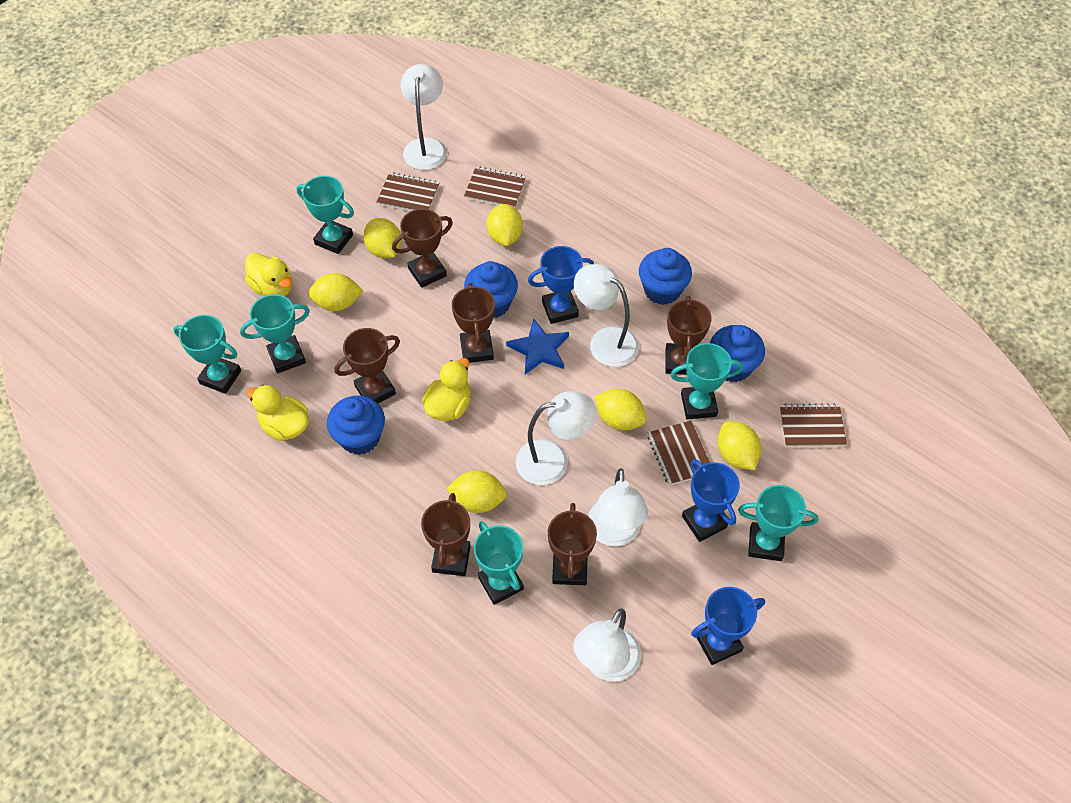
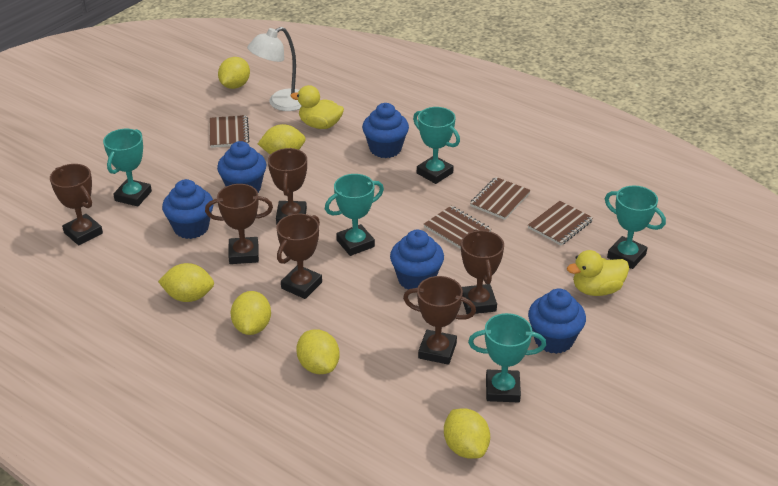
blue cupcake: 4 -> 5
blue star: 1 -> 0
blue trophy: 3 -> 0
turquoise trophy: 6 -> 5
white lamp: 5 -> 1
yellow duck: 3 -> 2

